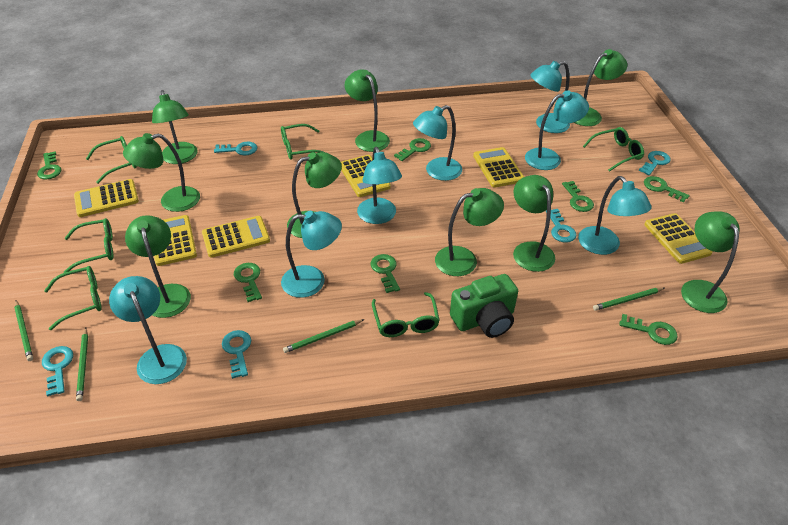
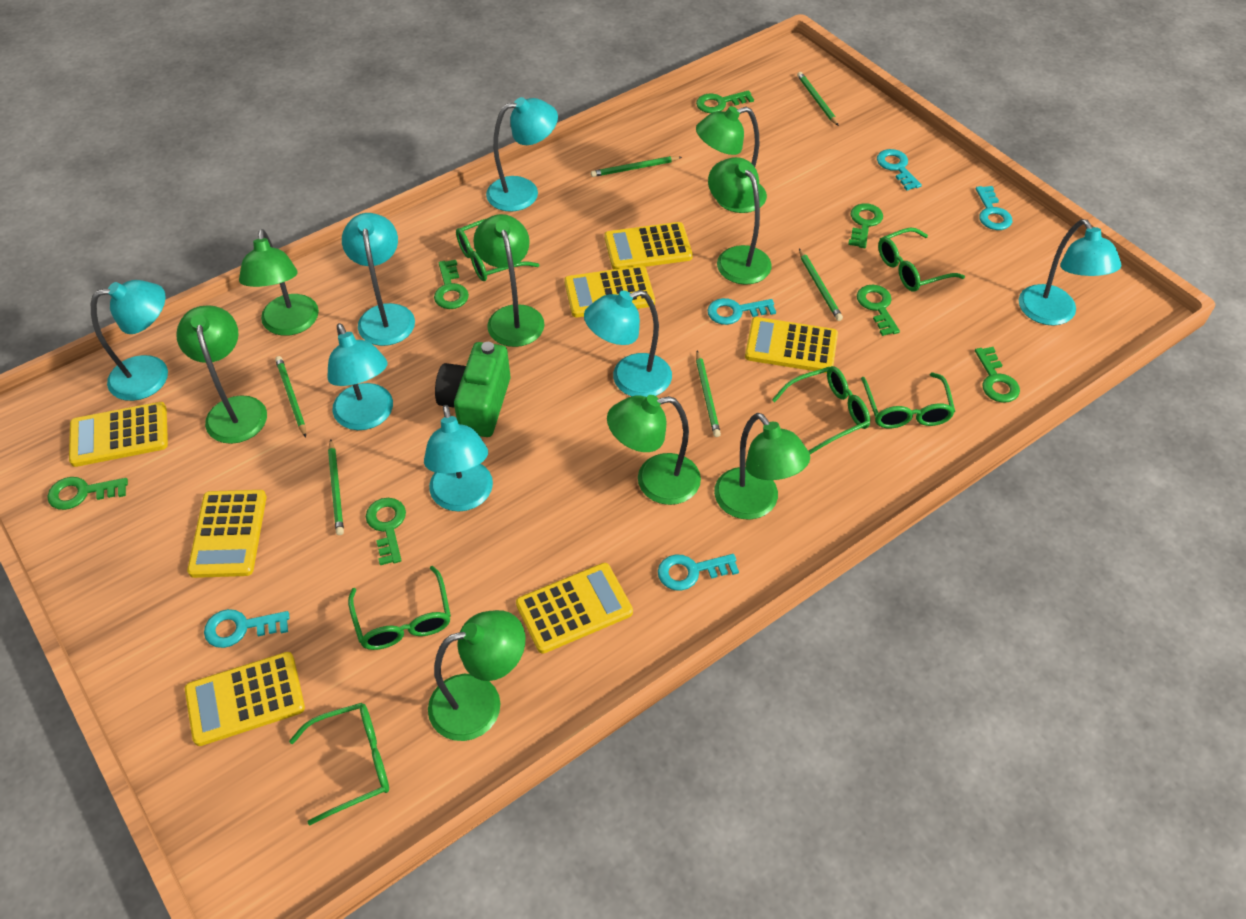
green lamp: 9 -> 8
green pencil: 4 -> 6
yellow calculator: 6 -> 7

